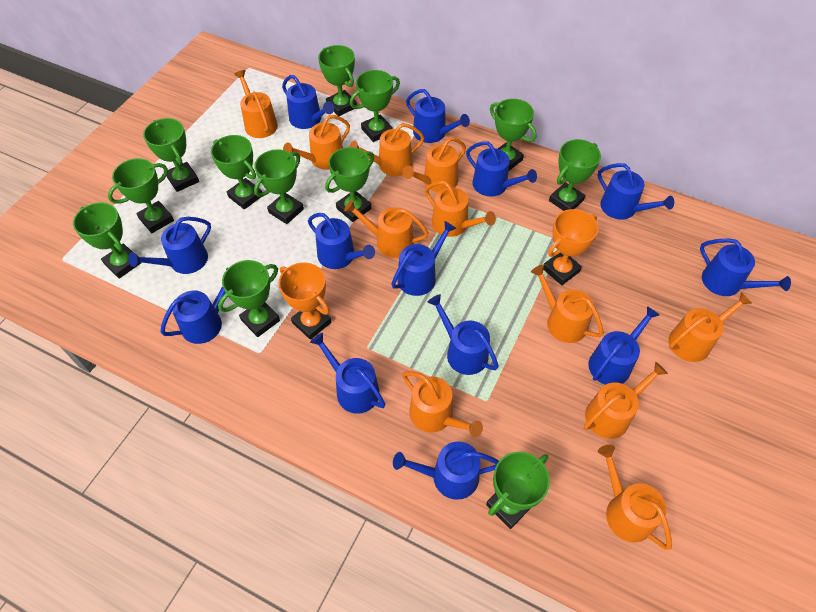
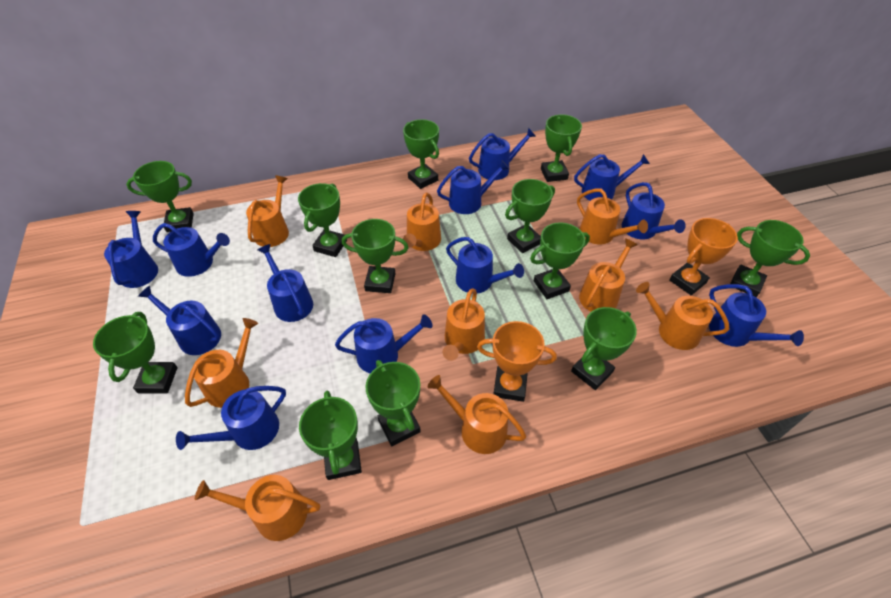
blue watering can: 13 -> 12
orange watering can: 11 -> 9

